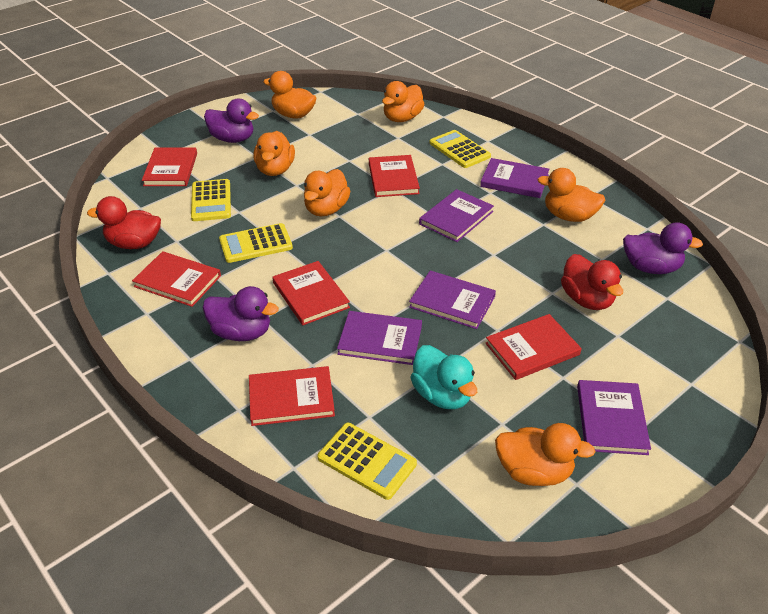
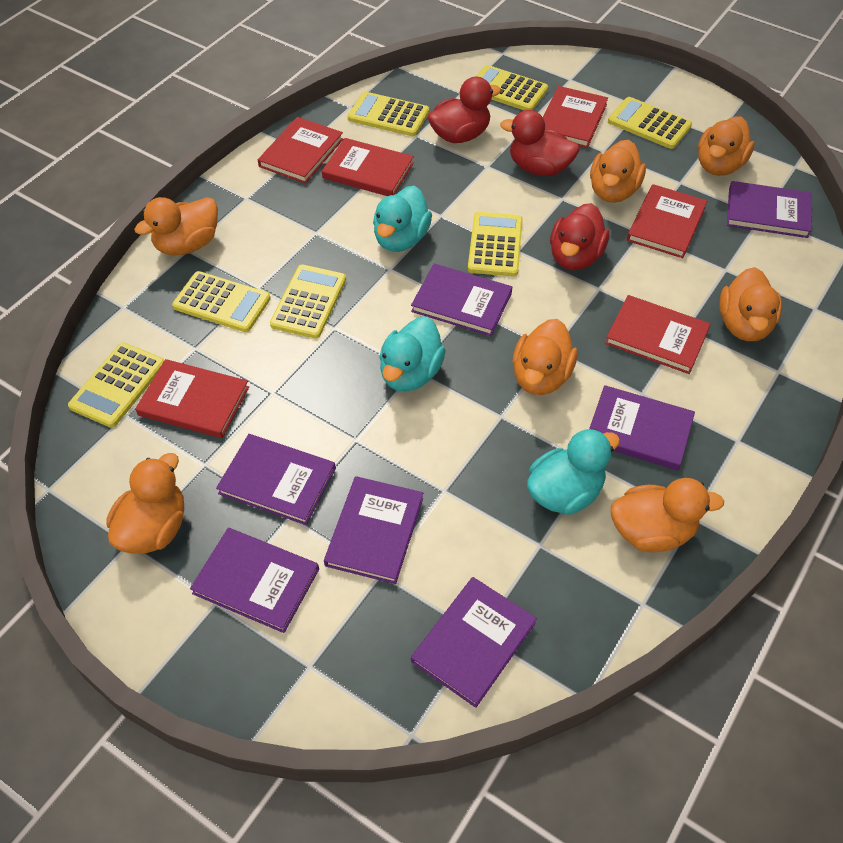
orange duck: 6 -> 7
purple book: 5 -> 7
purple duck: 3 -> 0
red duck: 2 -> 3
turquoise duck: 1 -> 3
yellow calculator: 4 -> 7

